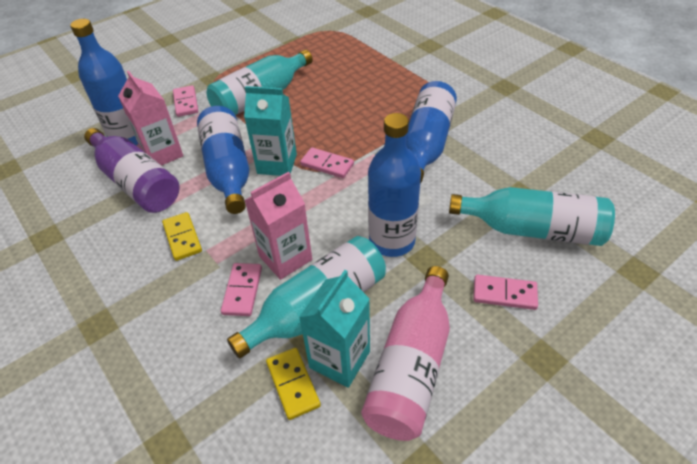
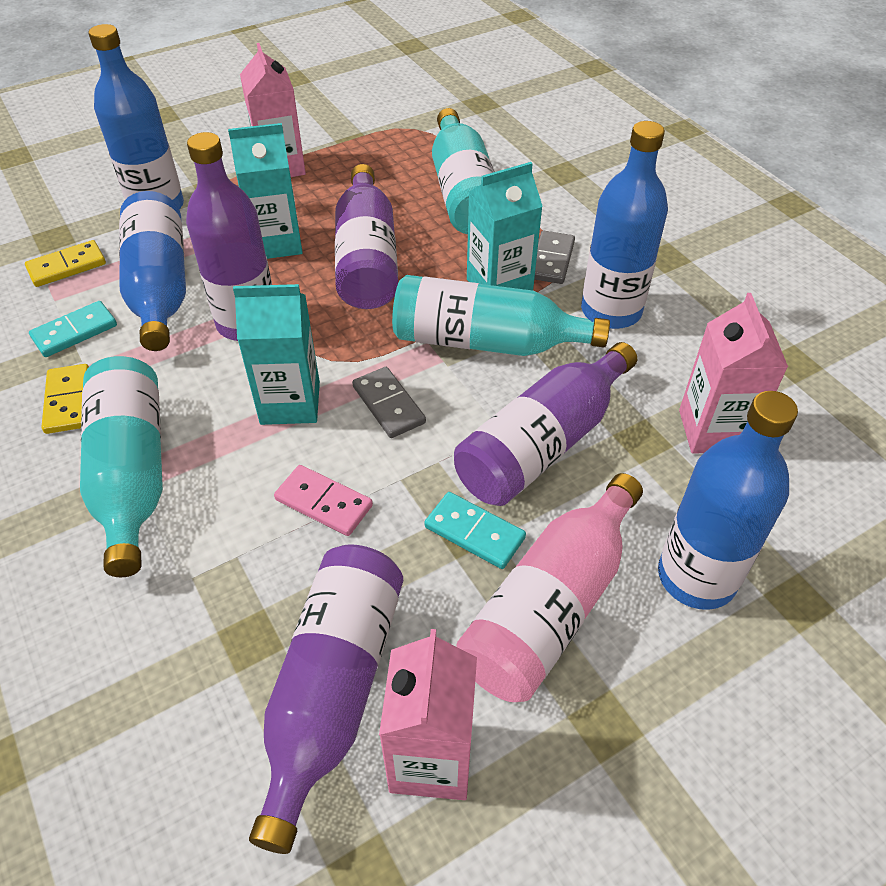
grey domino: 0 -> 2
pink carton: 2 -> 3
pink domino: 4 -> 1
purple bottle: 1 -> 4
turquoise carton: 2 -> 3
turquoise domino: 0 -> 2

